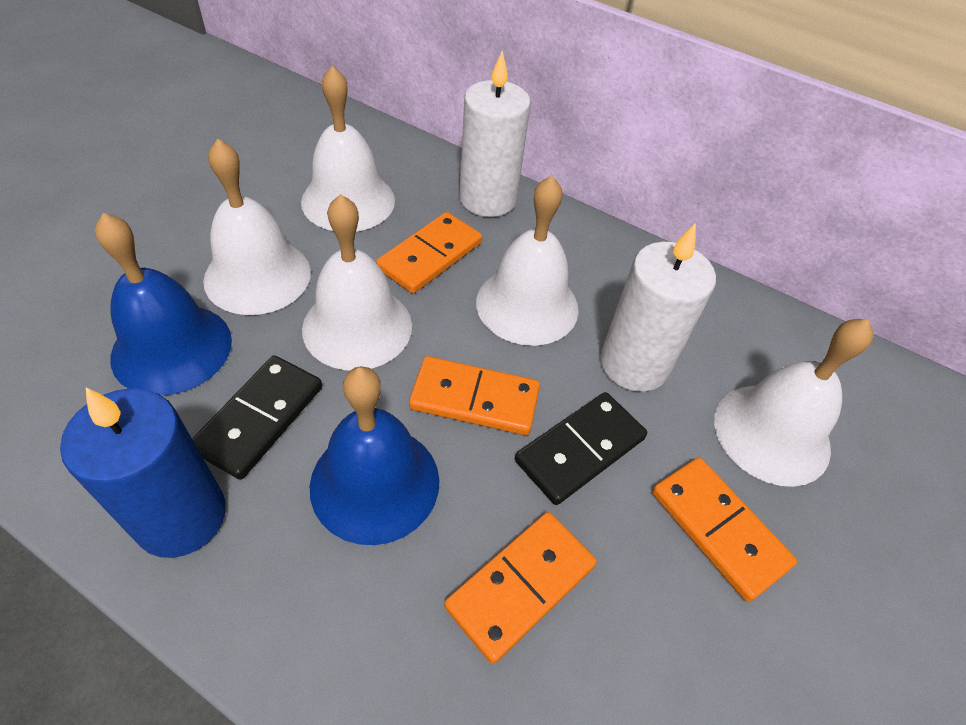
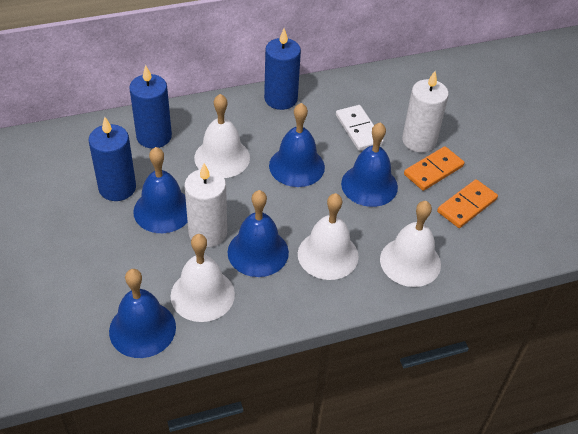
black domino: 2 -> 0
blue bell: 2 -> 5
blue candle: 1 -> 3
orange domino: 4 -> 2
white bell: 5 -> 4
white domino: 0 -> 1

